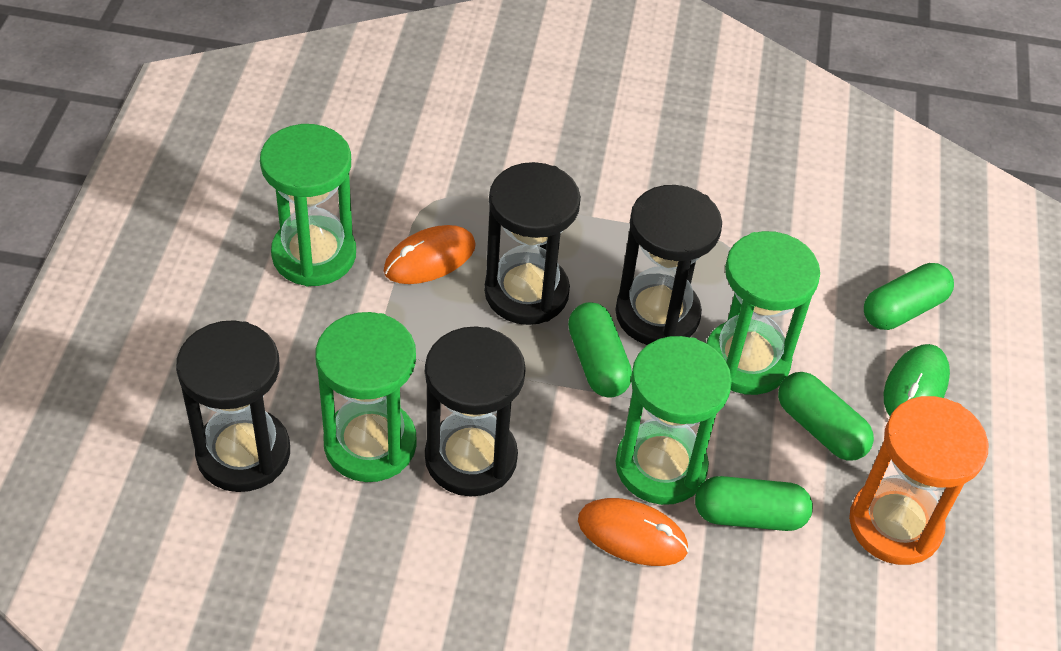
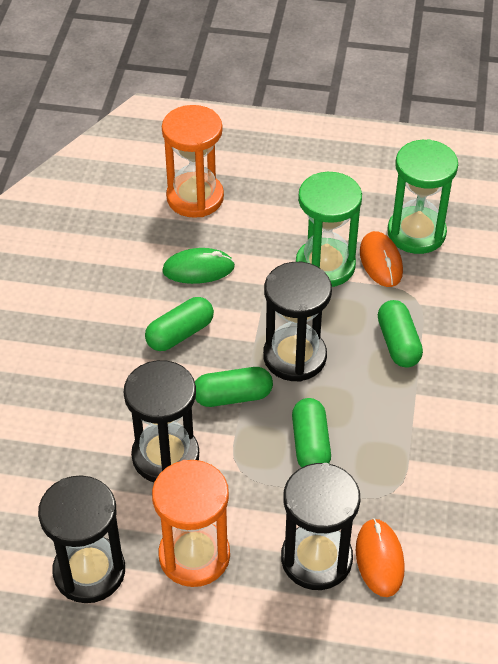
green hourglass: 4 -> 2
orange hourglass: 1 -> 2

